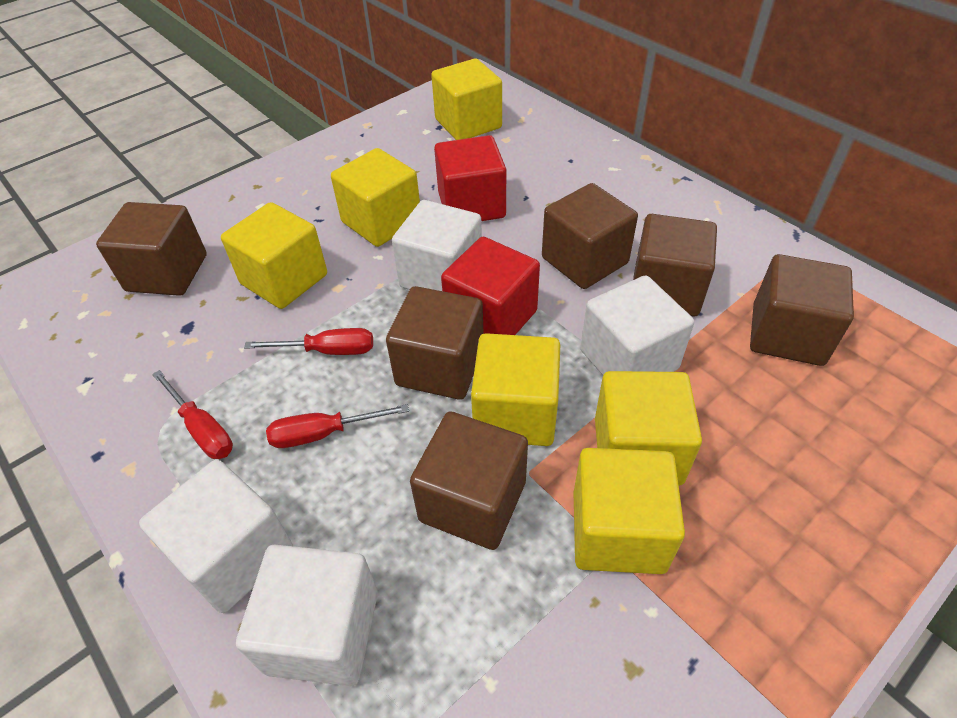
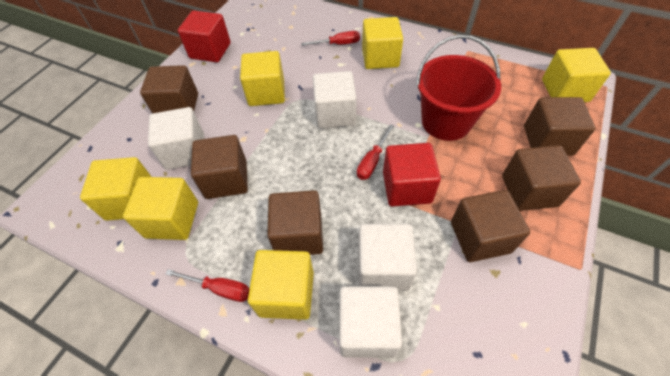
red bucket: 0 -> 1

